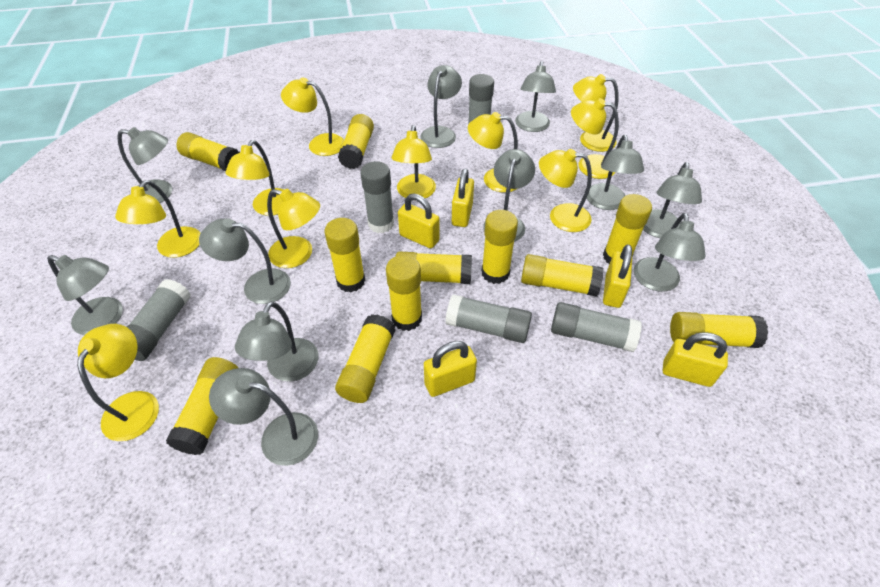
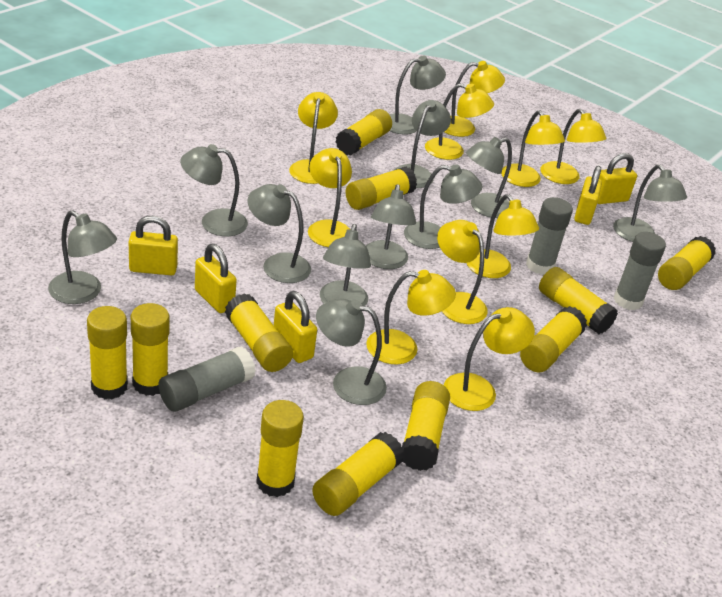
grey glue stick: 5 -> 3

